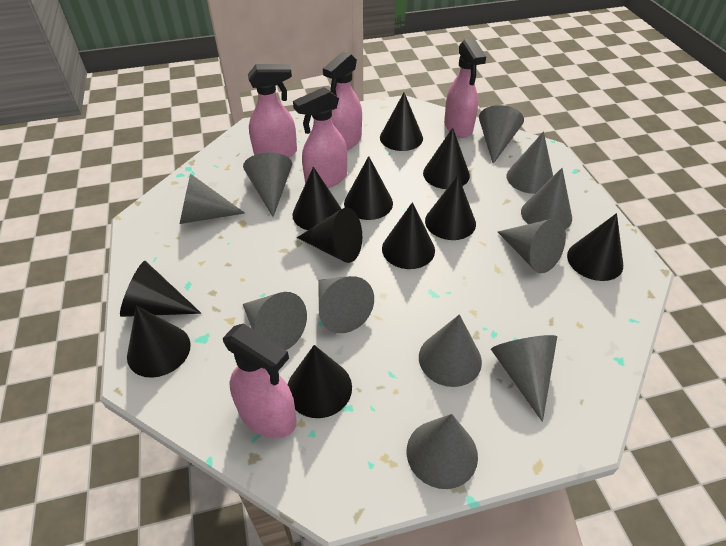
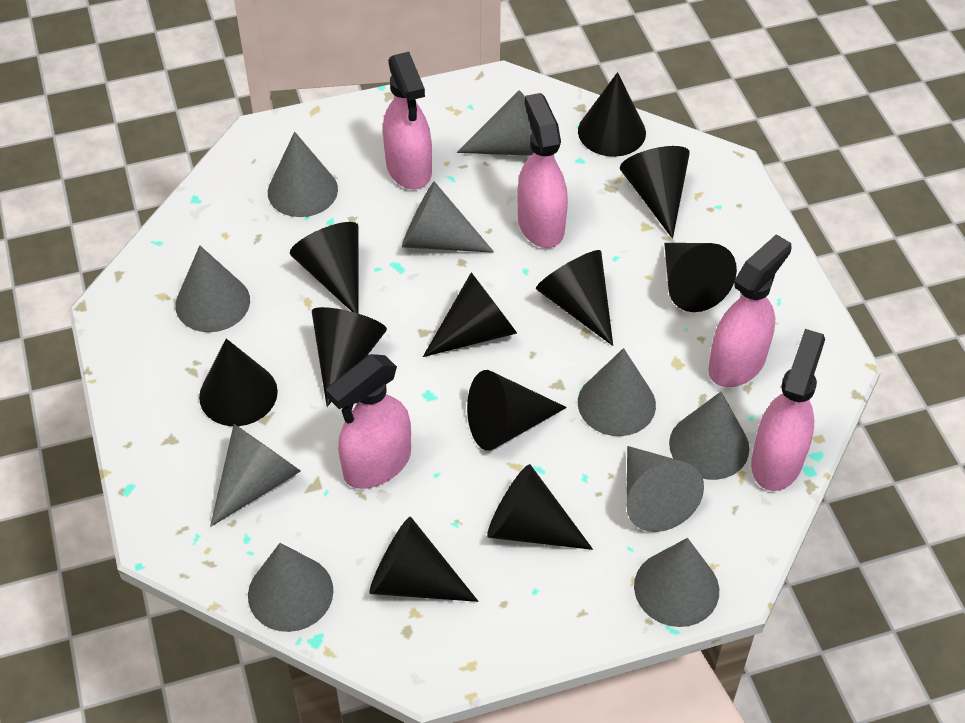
grey cone: 11 -> 10

